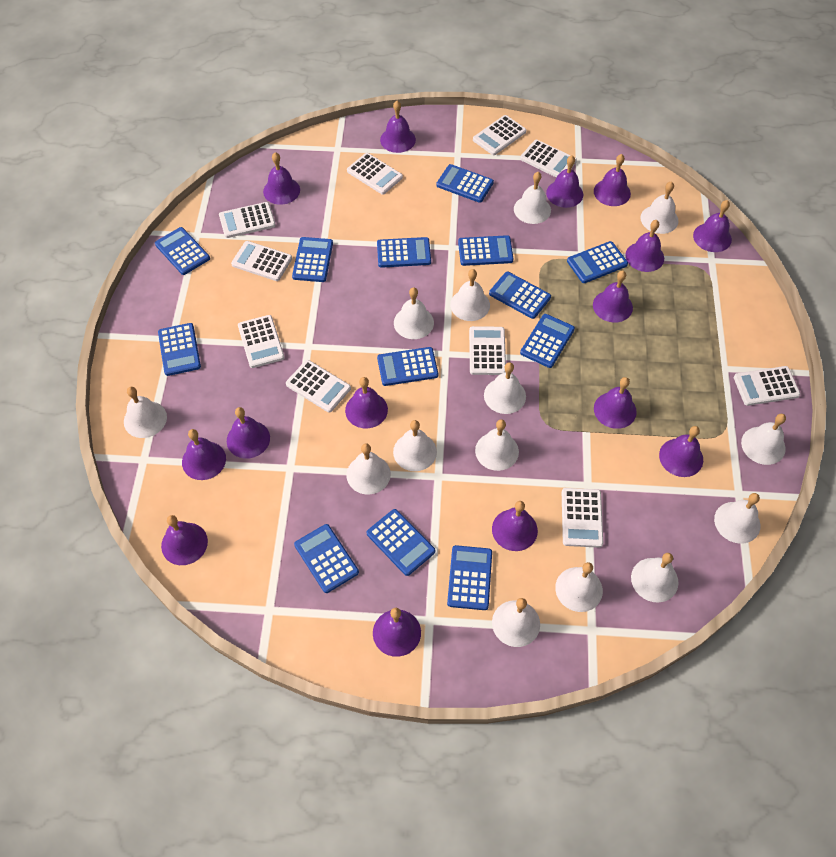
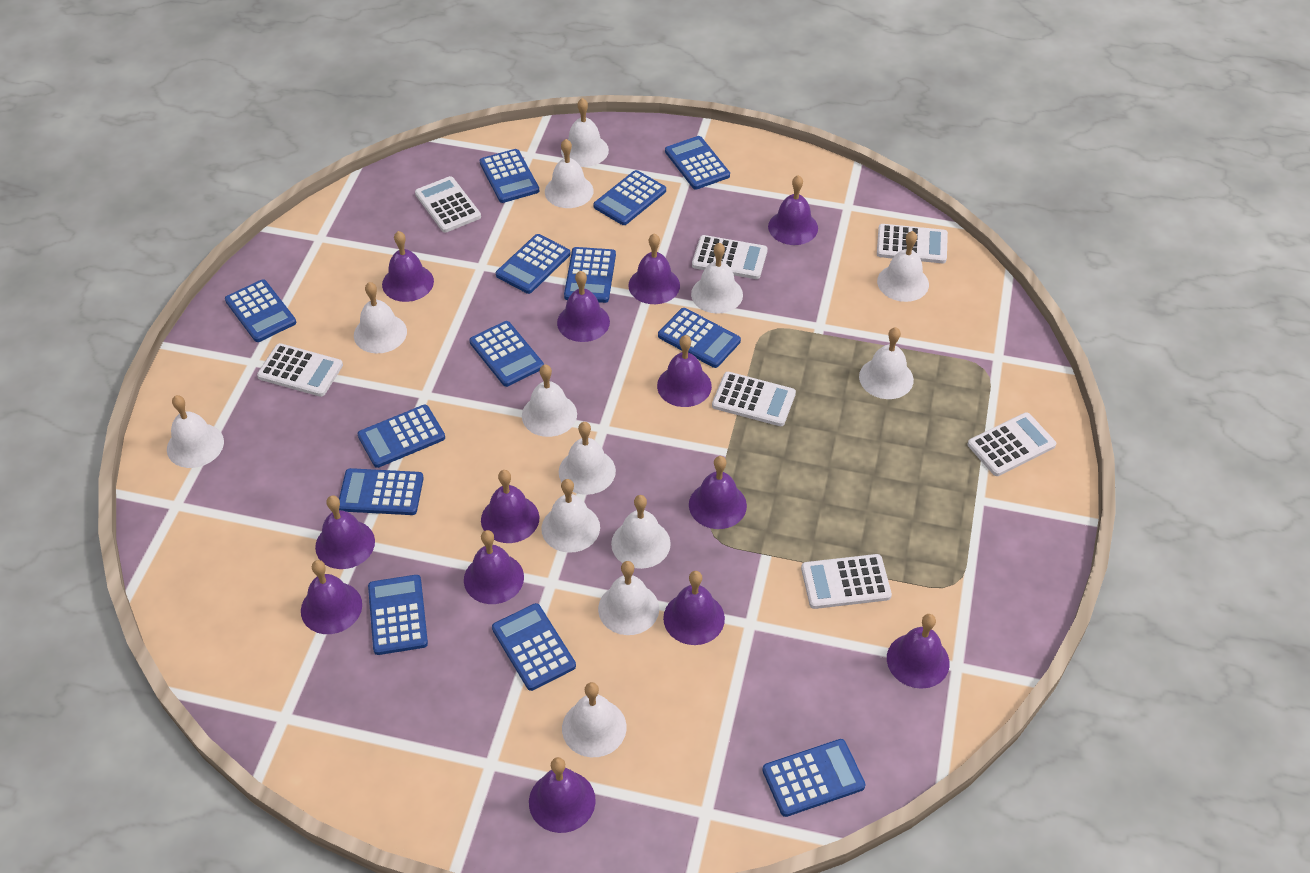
purple bell: 15 -> 13
white bell: 14 -> 13
white calculator: 10 -> 7

